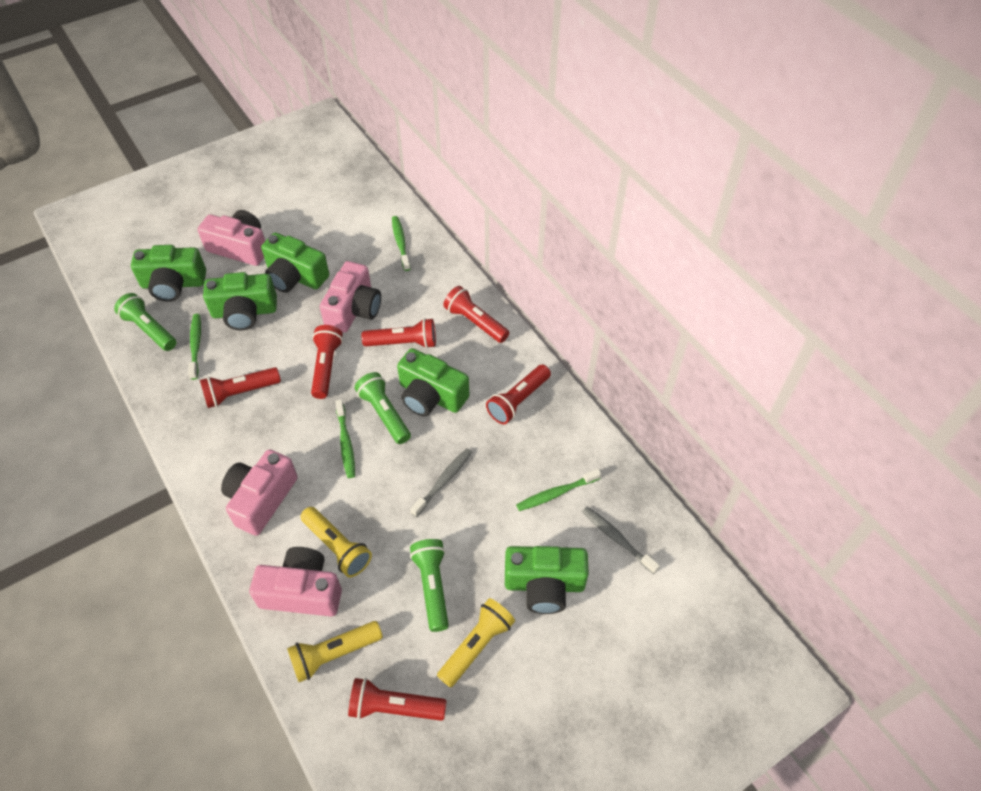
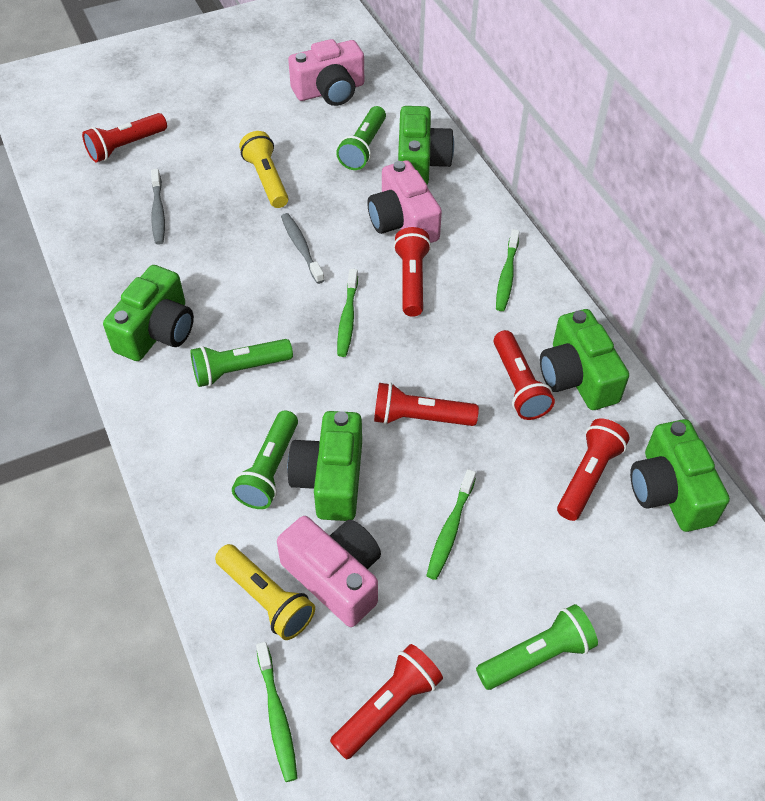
green flashlight: 3 -> 4
pink camera: 4 -> 3
yellow flashlight: 3 -> 2

